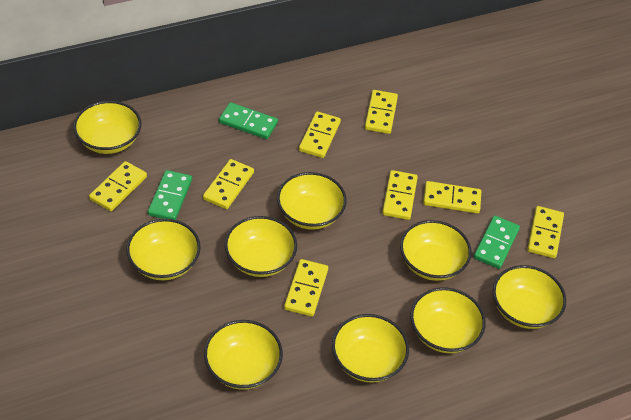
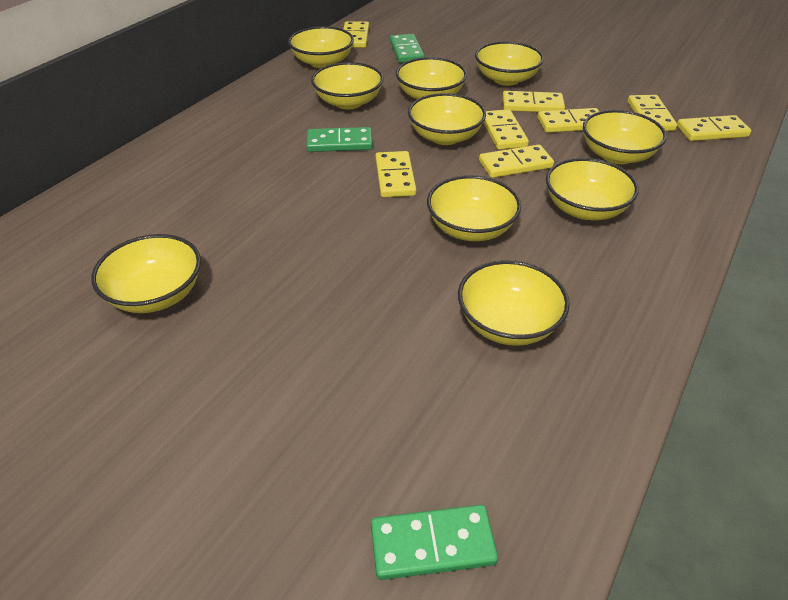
yellow bowl: 9 -> 10

